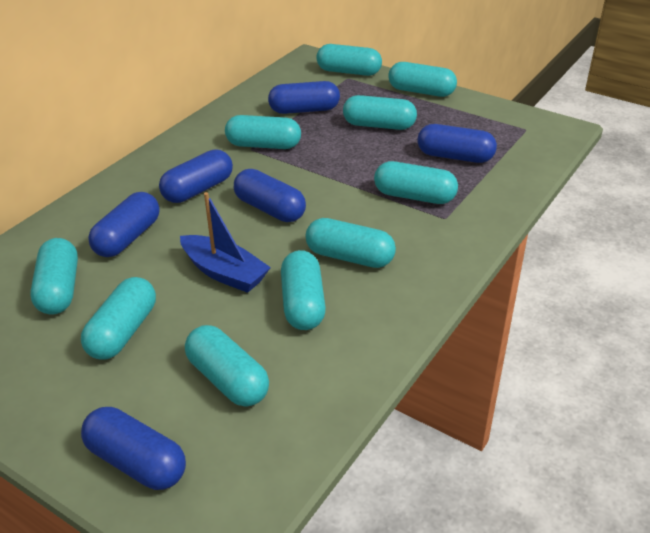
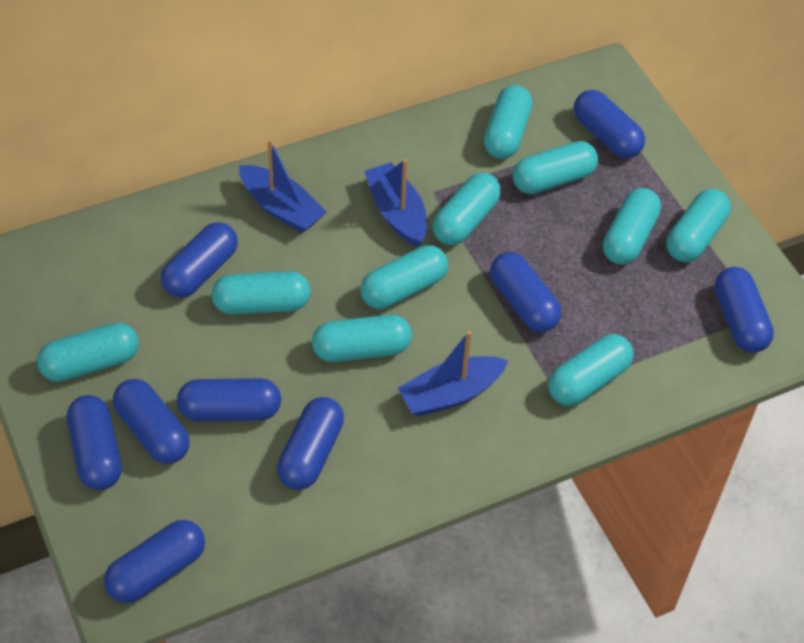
blue boat: 1 -> 3
blue capsule: 6 -> 9

